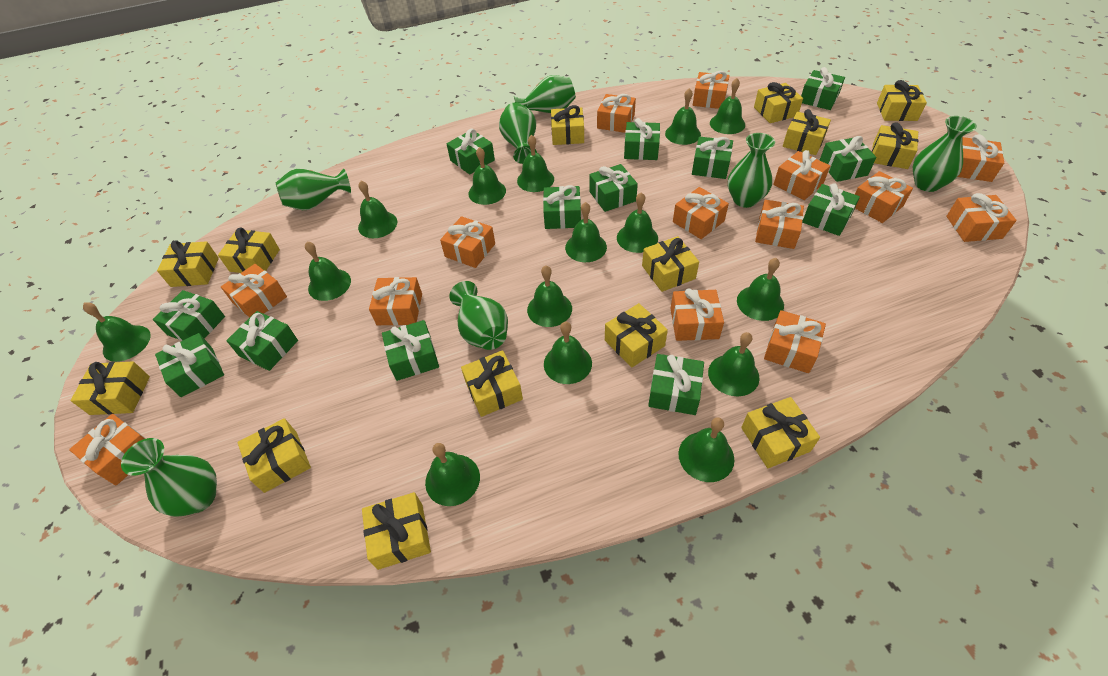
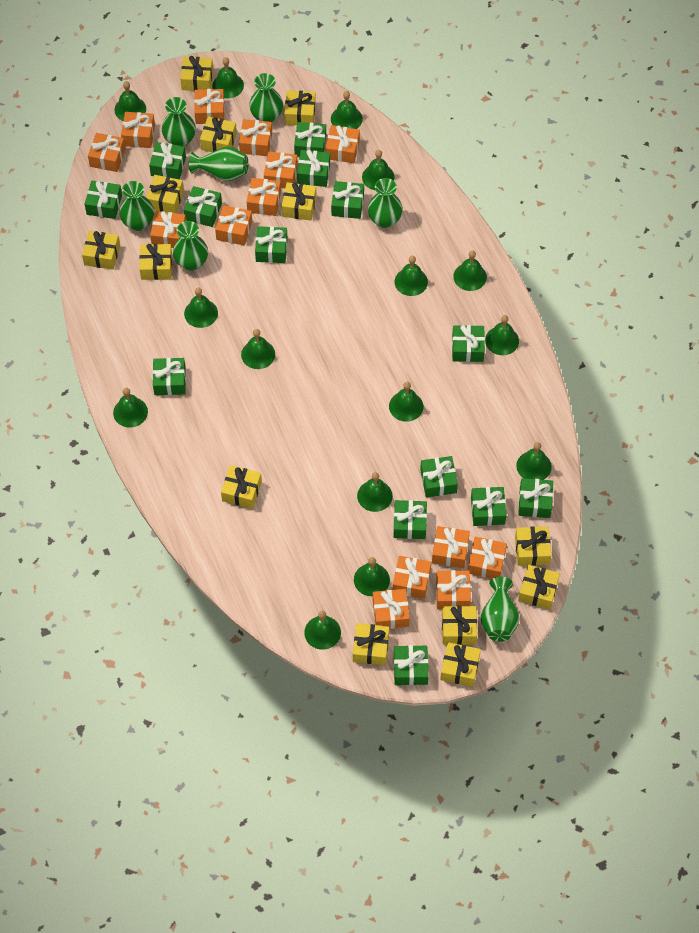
green gift: 13 -> 14
yellow gift: 14 -> 13

